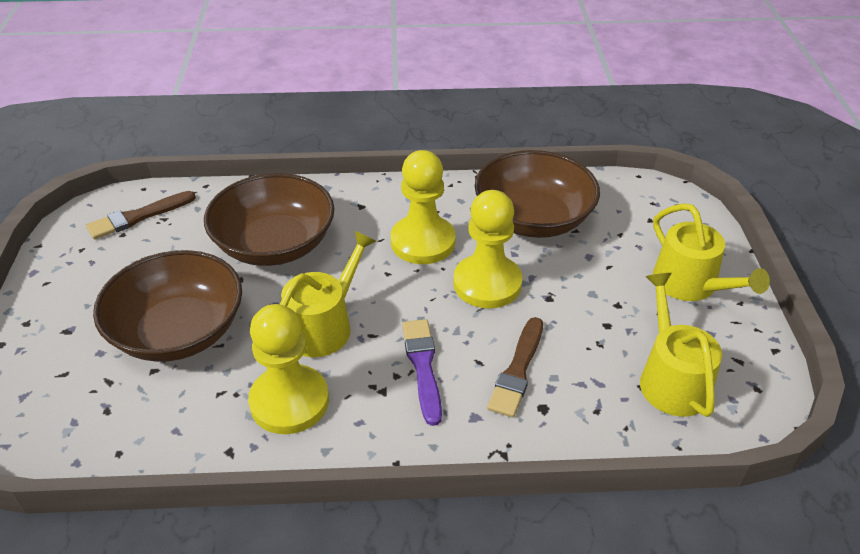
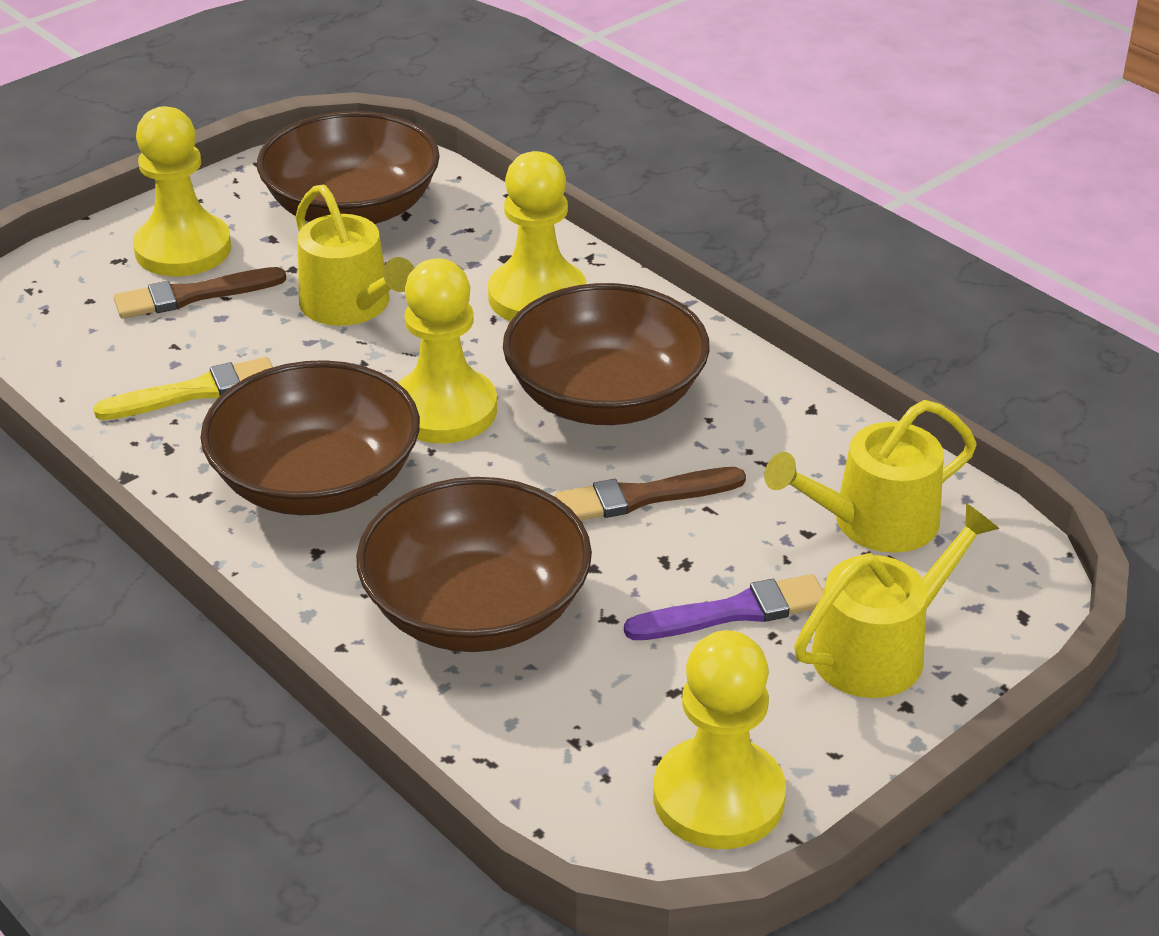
brown bowl: 3 -> 4
yellow brush: 0 -> 1
yellow pawn: 3 -> 4

